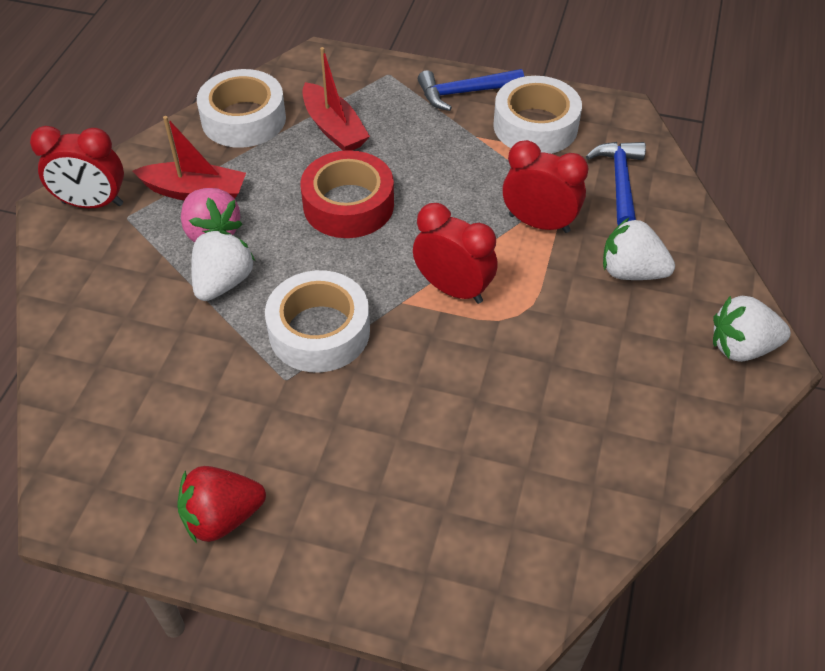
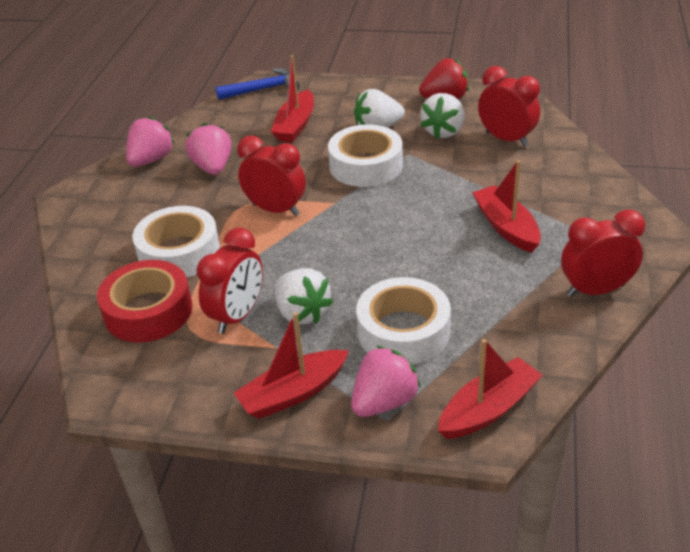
blue hammer: 2 -> 1
pink strawberry: 1 -> 3
red boat: 2 -> 4
red clock: 3 -> 4

